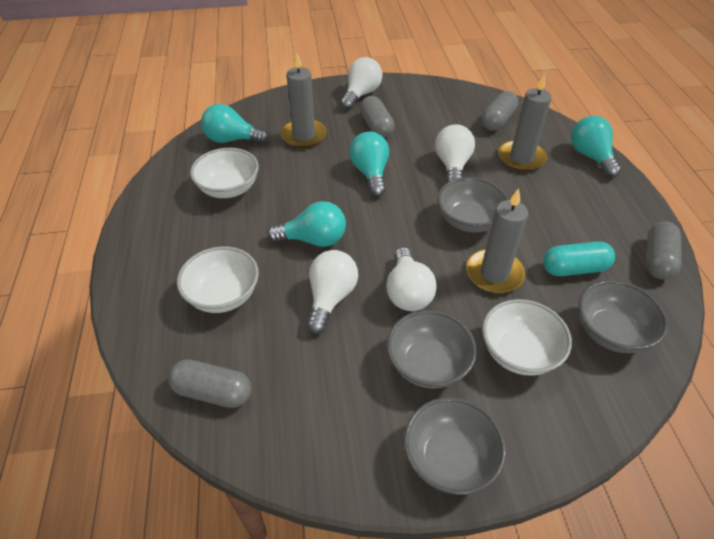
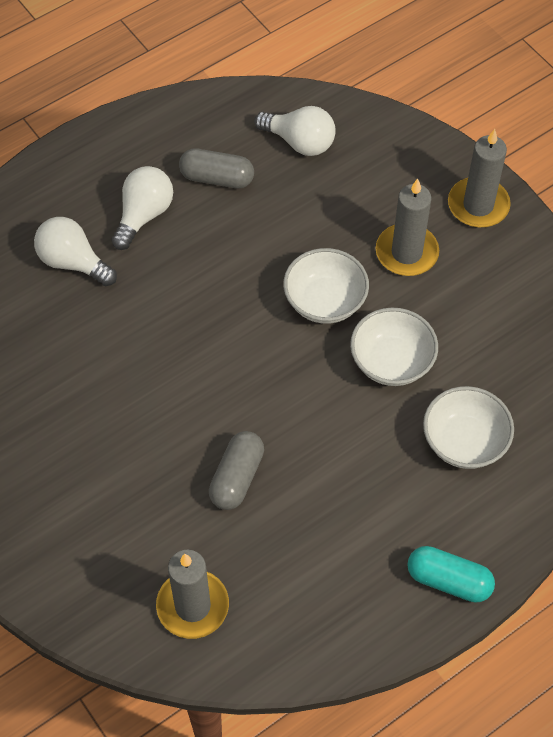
grey bowl: 4 -> 0
grey capsule: 4 -> 2
turquoise light bulb: 4 -> 0
white light bulb: 4 -> 3

